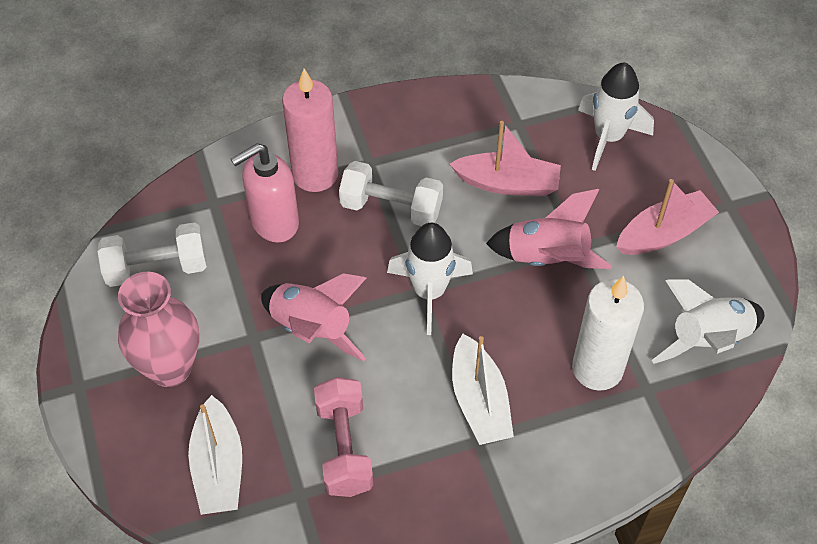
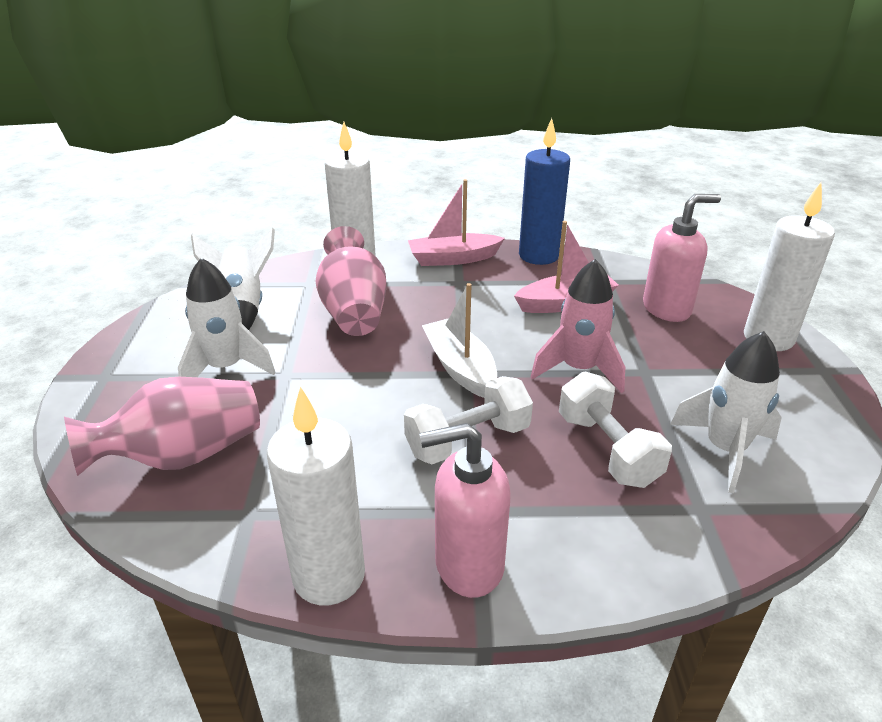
blue candle: 0 -> 1
pink candle: 1 -> 0
pink dumbbell: 1 -> 0
pink rocket: 2 -> 1
pink soap dispenser: 1 -> 2
pink vase: 1 -> 2
white boat: 2 -> 1
white candle: 1 -> 3

